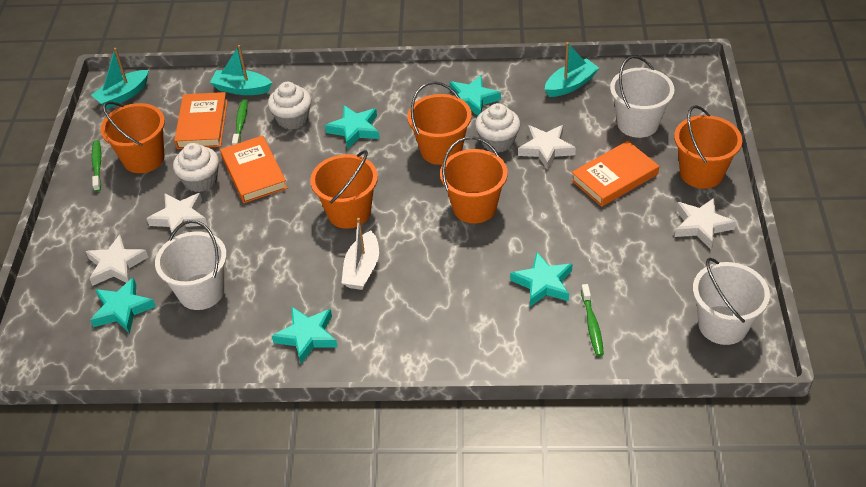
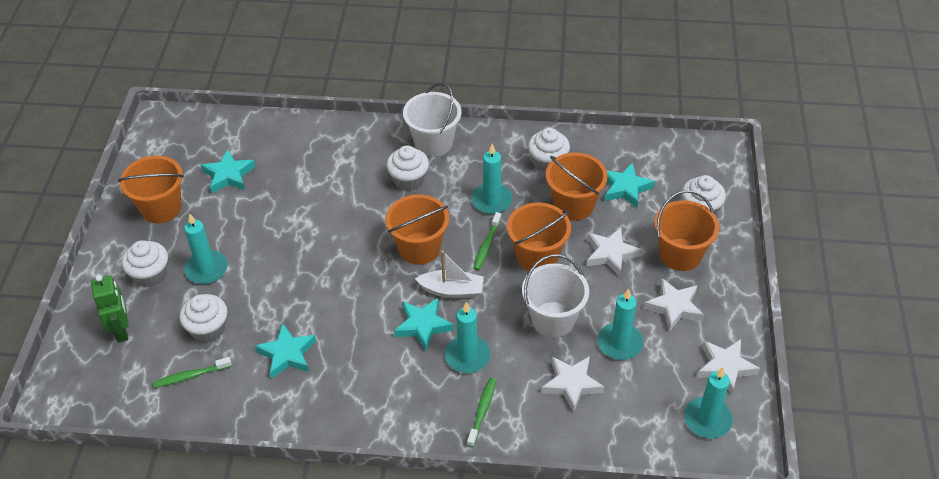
green robot: 0 -> 1
orange book: 3 -> 0
turquoise boat: 3 -> 0
turquoise candle: 0 -> 5
turquoise star: 5 -> 4
white bucket: 3 -> 2
white cupcake: 3 -> 5

